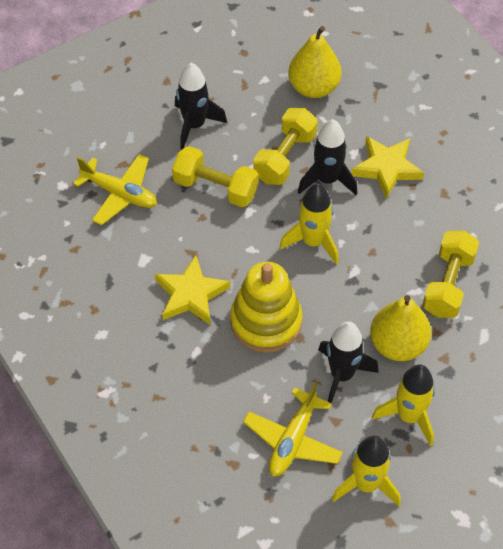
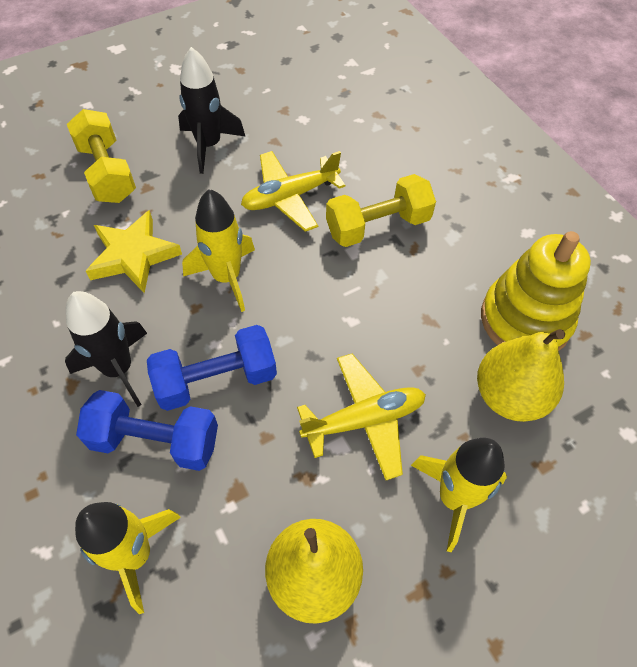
black rocket: 3 -> 2
blue dumbbell: 0 -> 2
yellow dumbbell: 3 -> 2
yellow star: 2 -> 1

